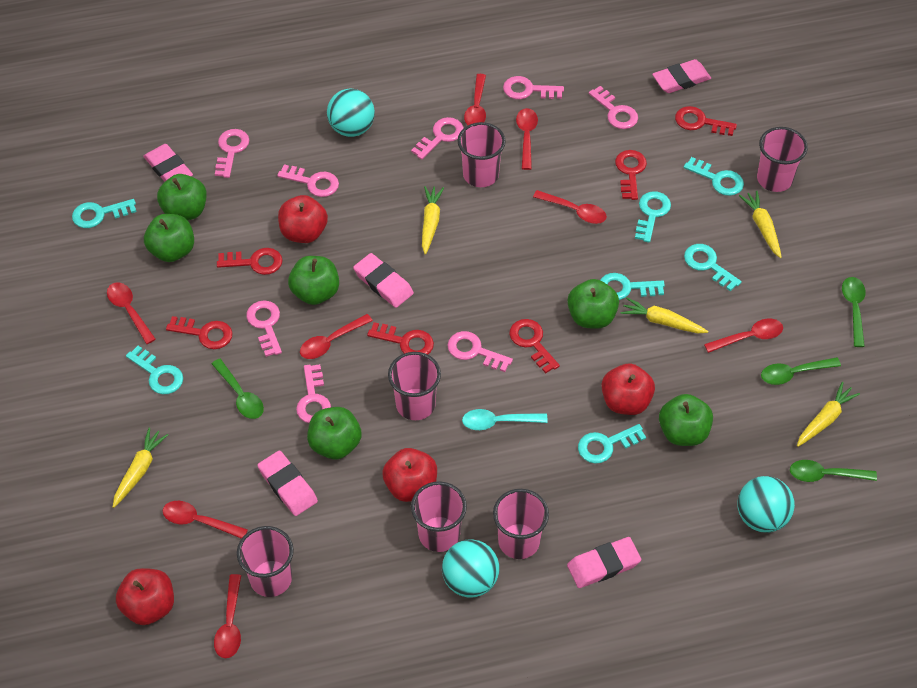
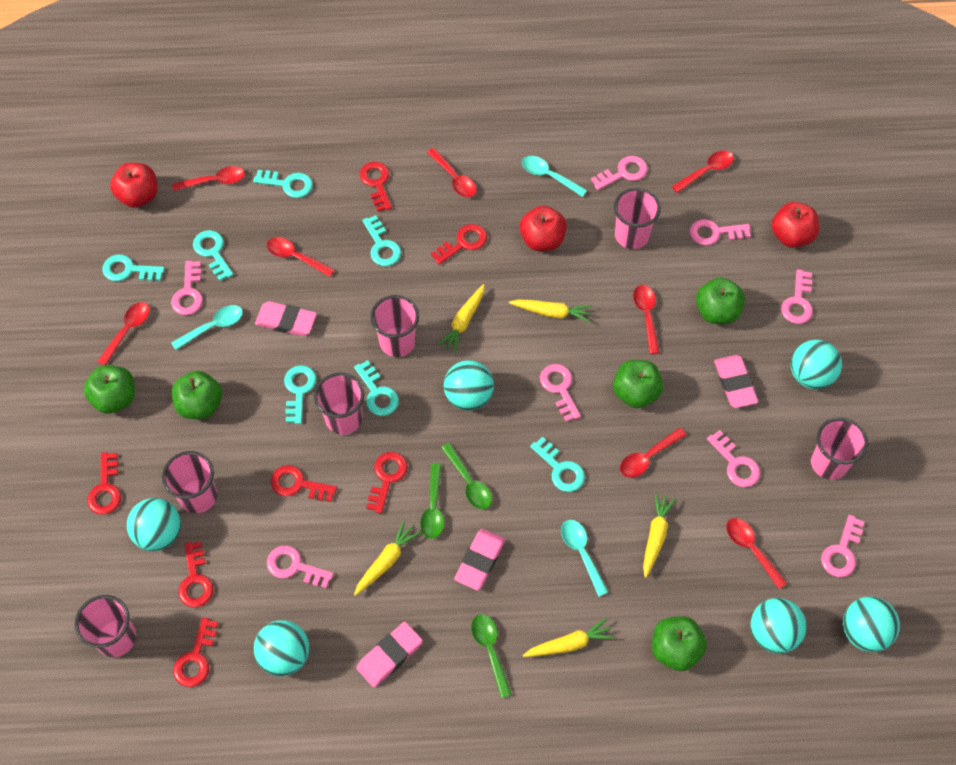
green apple: 6 -> 5
green spoon: 4 -> 3
pink eraser: 5 -> 4
red apple: 4 -> 3
red key: 6 -> 7
turquoise ball: 3 -> 6
turquoise spoon: 1 -> 3

